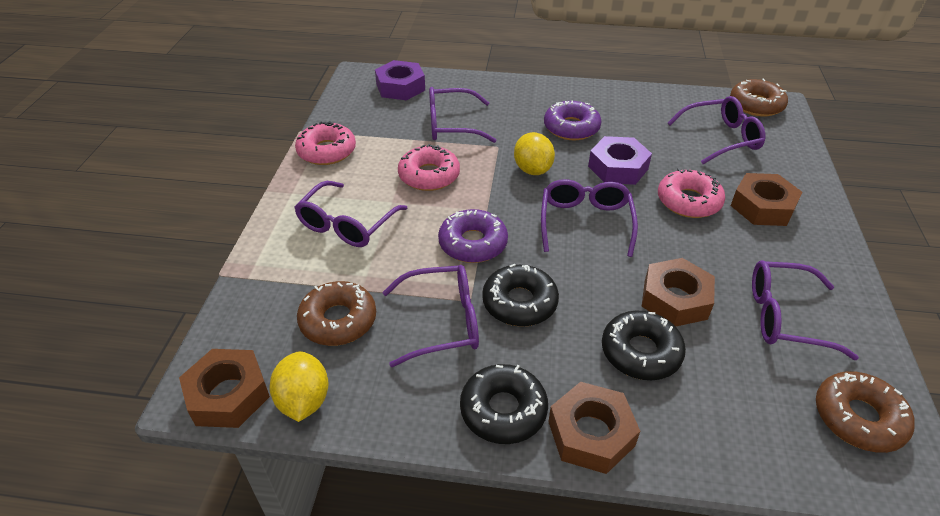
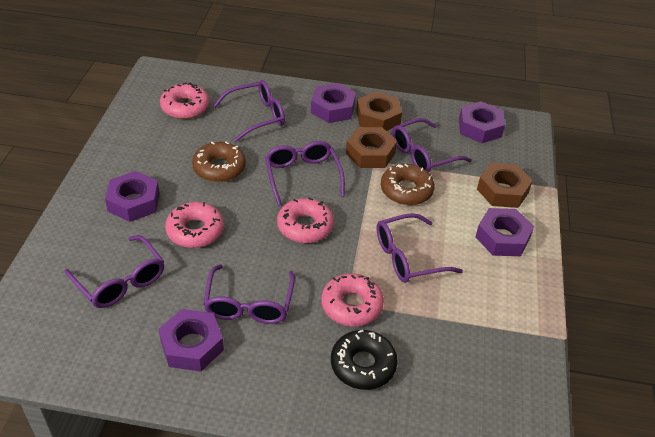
black donut: 3 -> 1
brown donut: 3 -> 2
brown nut: 4 -> 3
pink donut: 3 -> 4
purple donut: 2 -> 0
purple nut: 2 -> 5
yellow lemon: 2 -> 0

